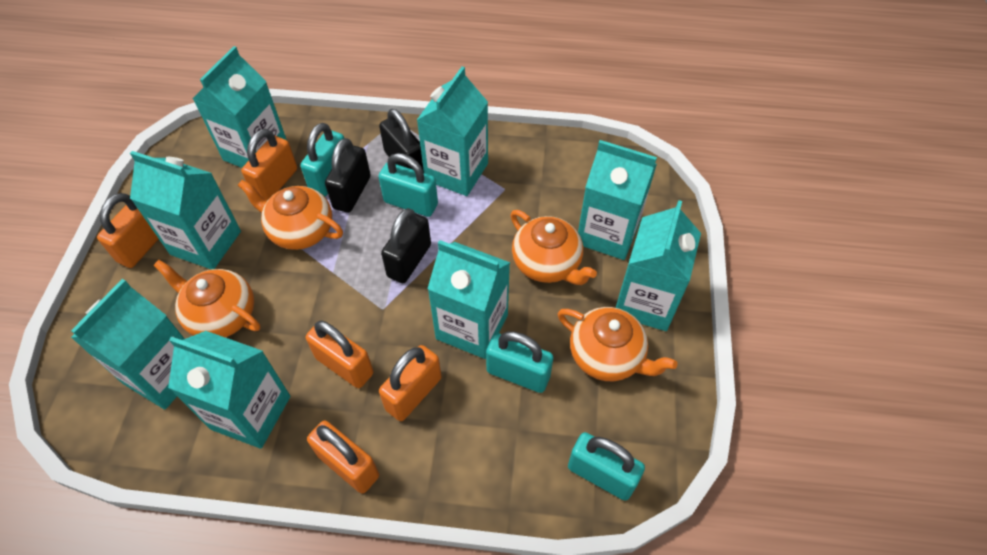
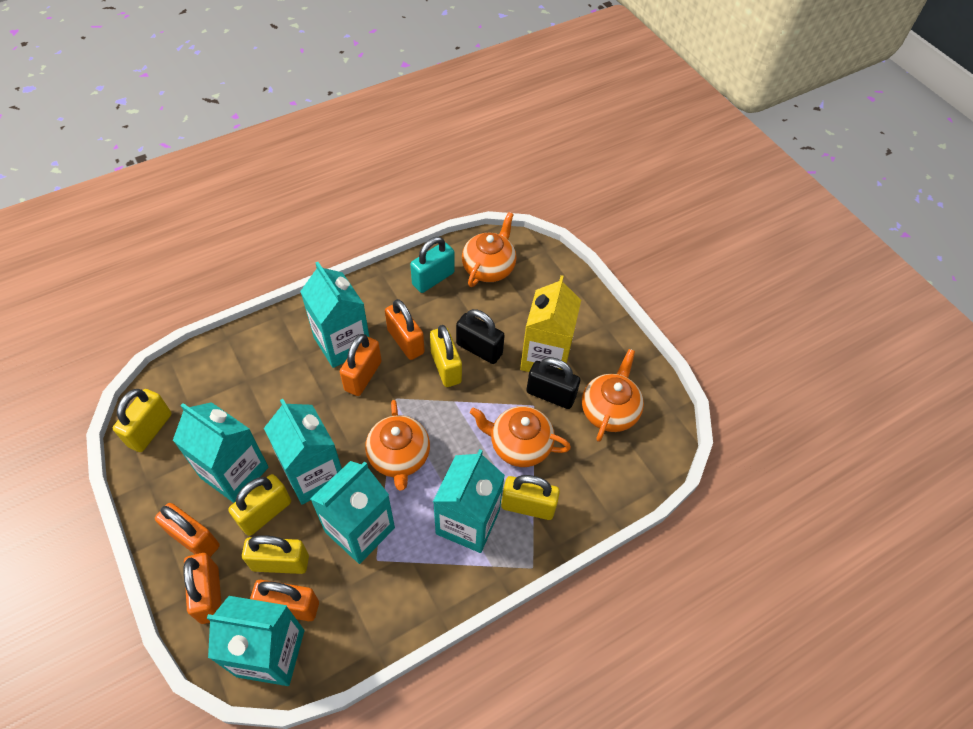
black padlock: 3 -> 2
turquoise carton: 8 -> 6
turquoise padlock: 4 -> 1
yellow carton: 0 -> 1
yellow padlock: 0 -> 5

